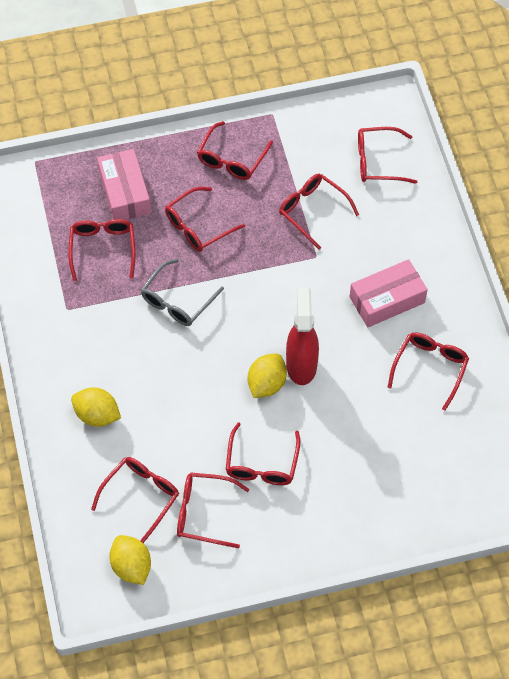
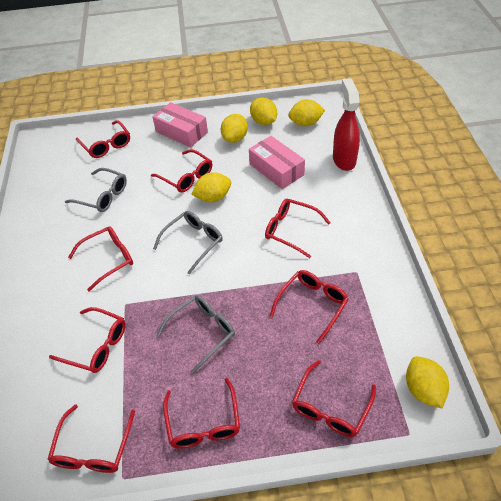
grey glasses: 1 -> 3
yellow lemon: 3 -> 5

